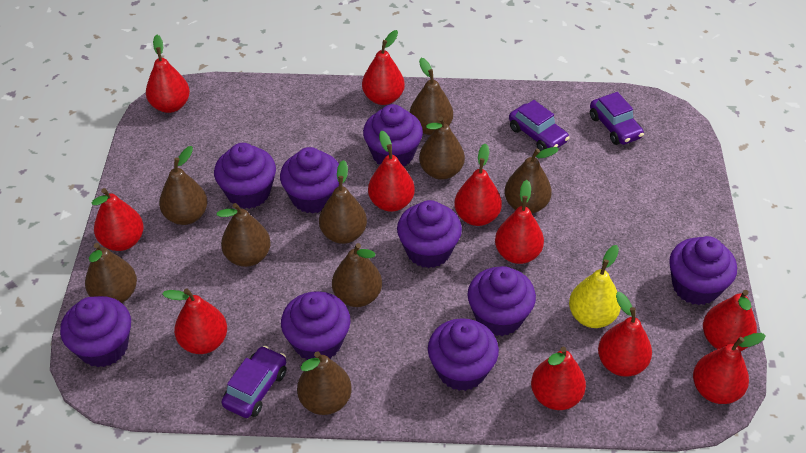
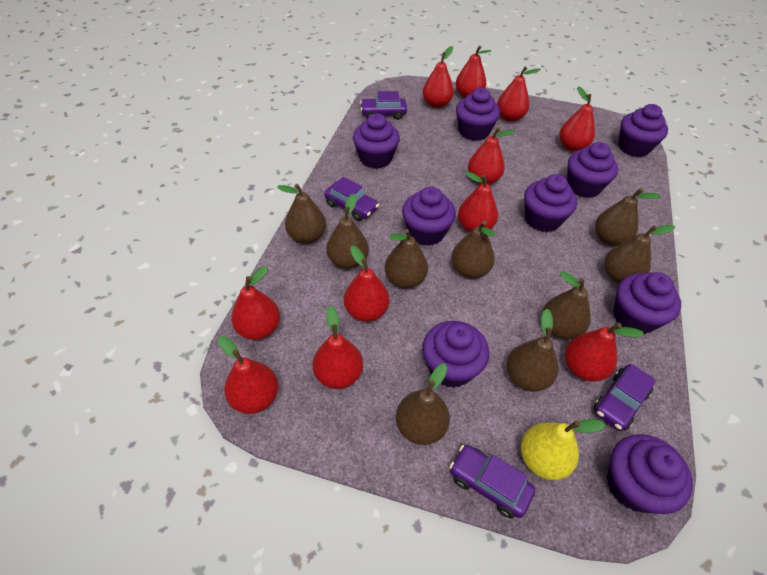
purple car: 3 -> 4

